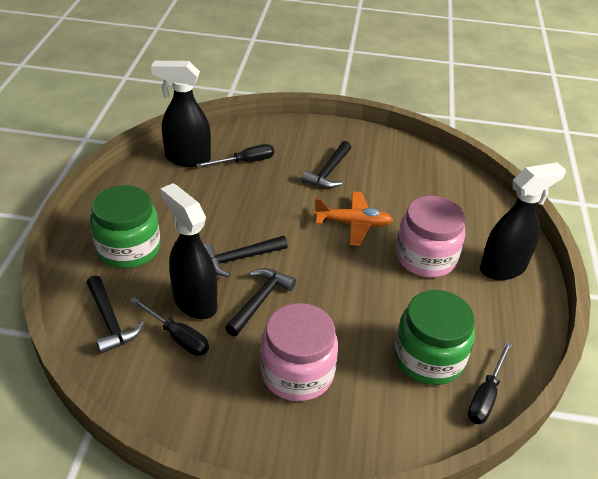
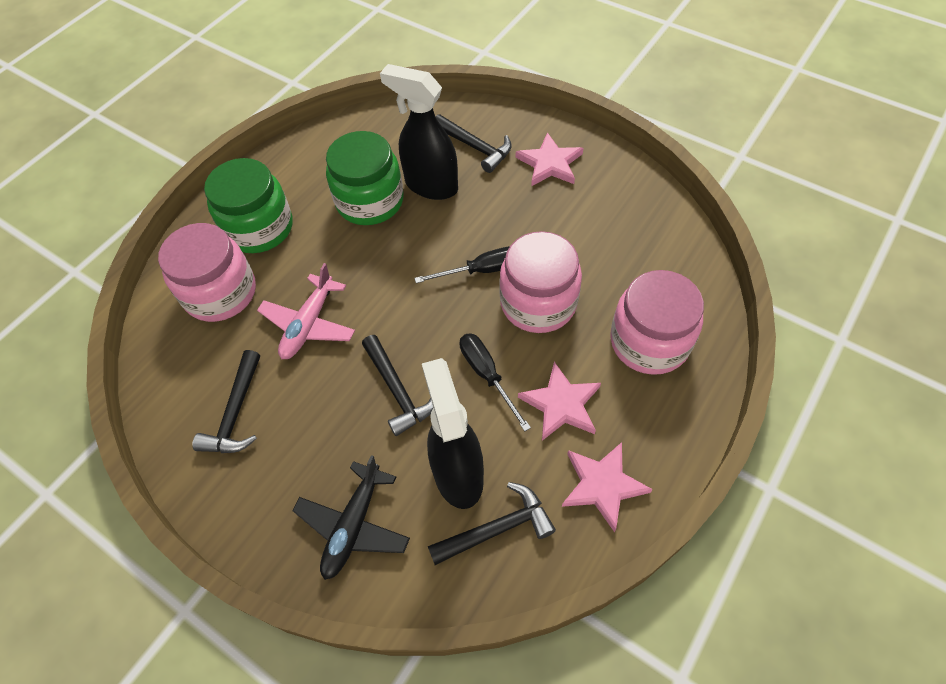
black plane: 0 -> 1
black screwdriver: 3 -> 2
black spray bottle: 3 -> 2
orange plane: 1 -> 0
pink jar: 2 -> 3
pink plane: 0 -> 1
pink star: 0 -> 3

